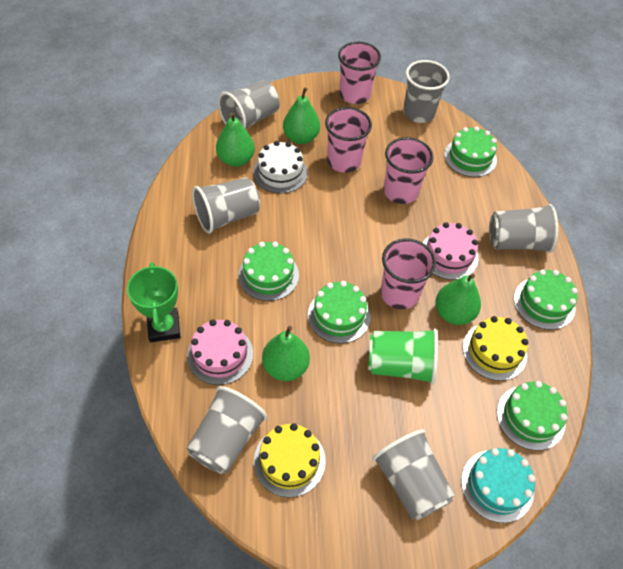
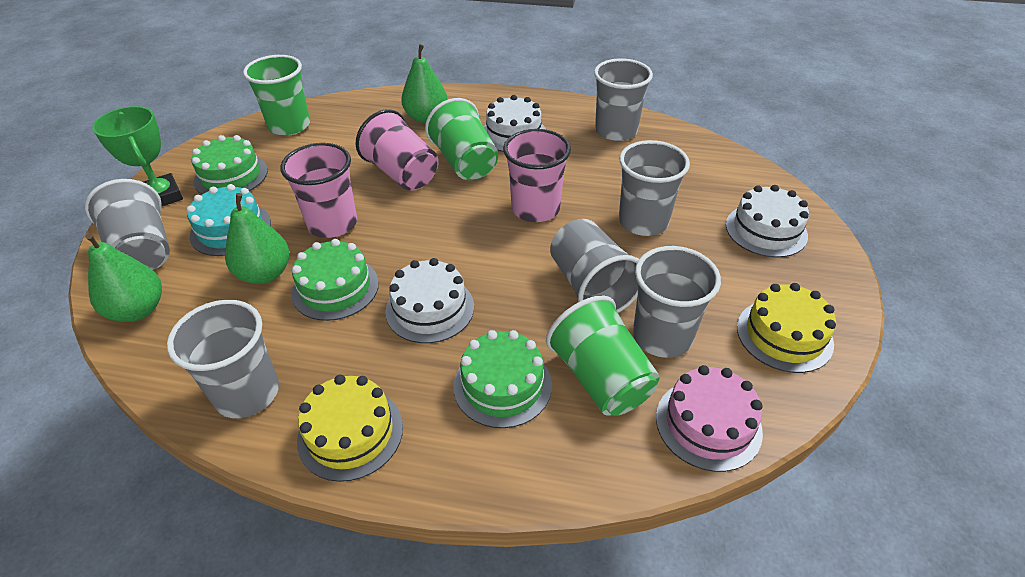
green cake: 5 -> 3
green cup: 1 -> 3
green pear: 4 -> 3
pink cake: 2 -> 1
pink cup: 4 -> 3
white cake: 1 -> 3

